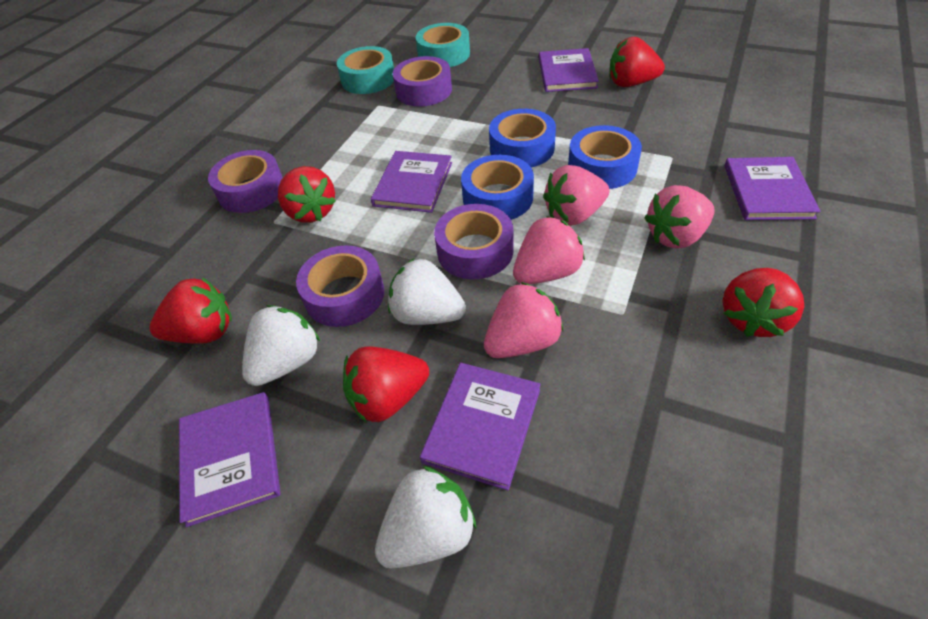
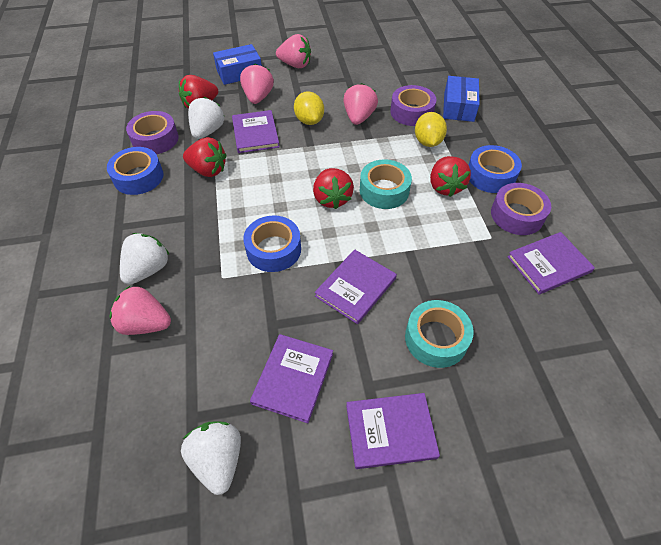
blue box: 0 -> 2
purple tape: 4 -> 3
red strawberry: 5 -> 4
yellow lemon: 0 -> 2

